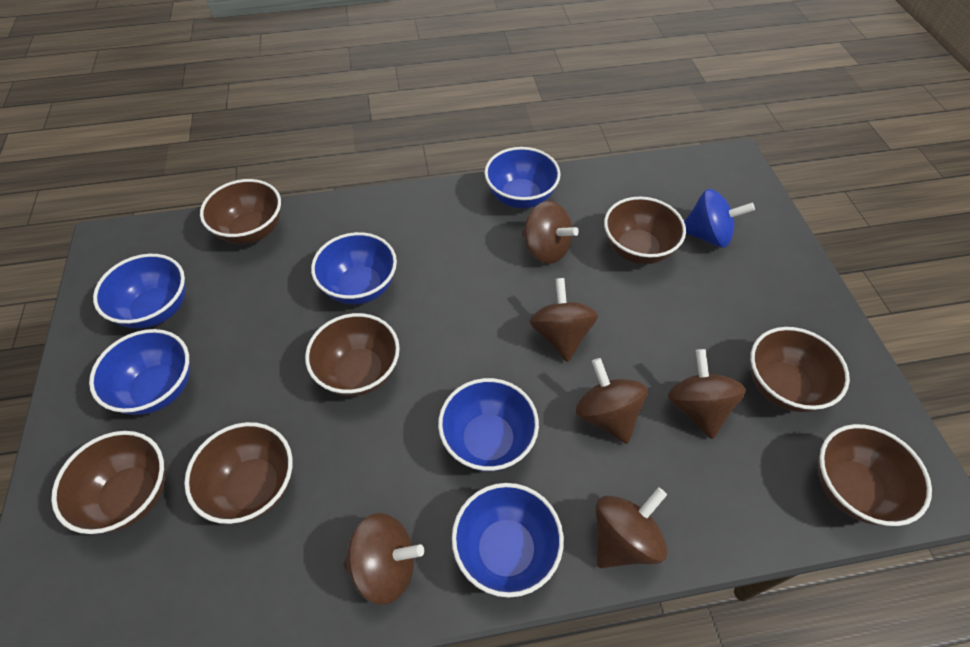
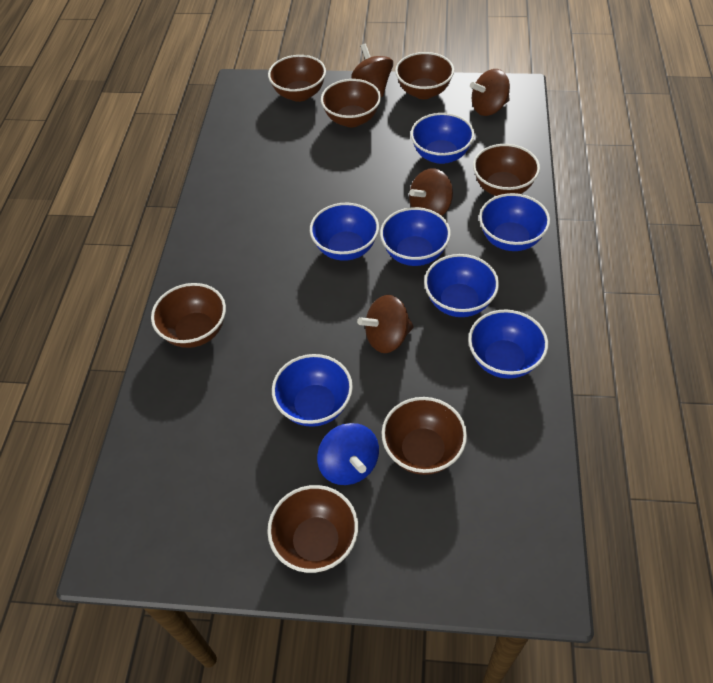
blue bowl: 6 -> 7
brown spinning top: 6 -> 4

